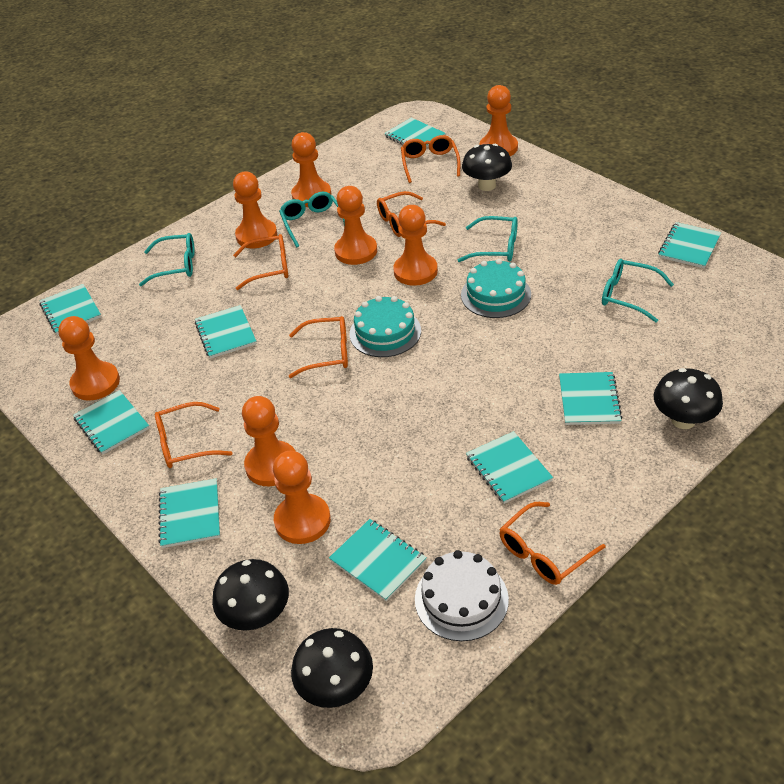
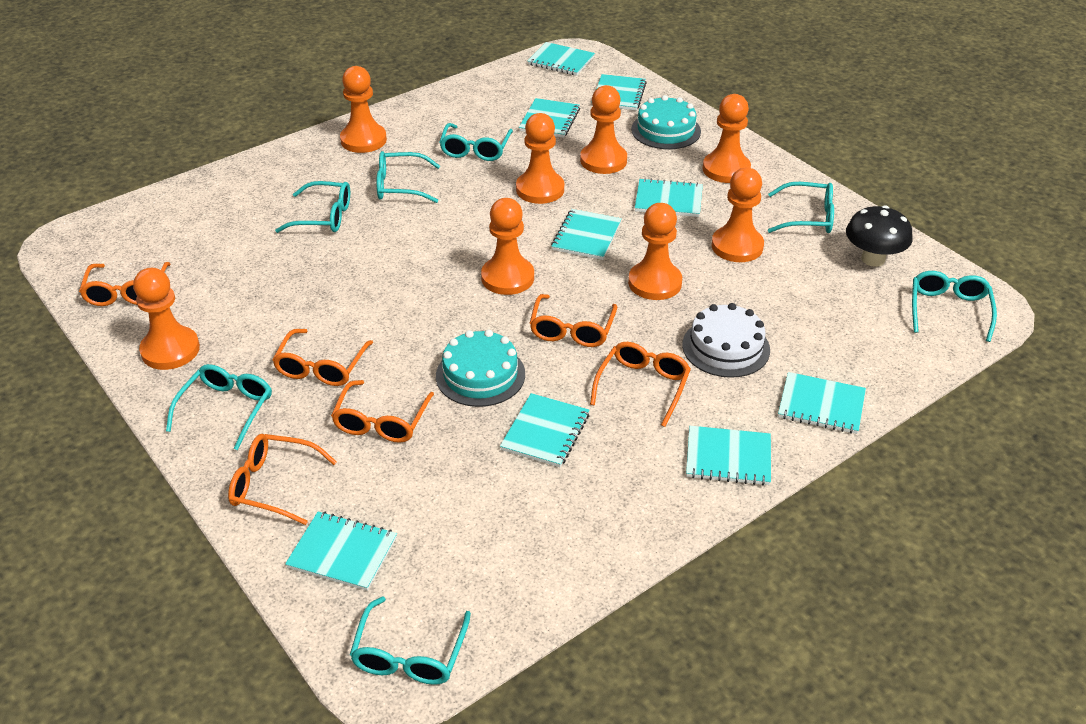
black mushroom: 4 -> 1
turquoise glasses: 4 -> 7

